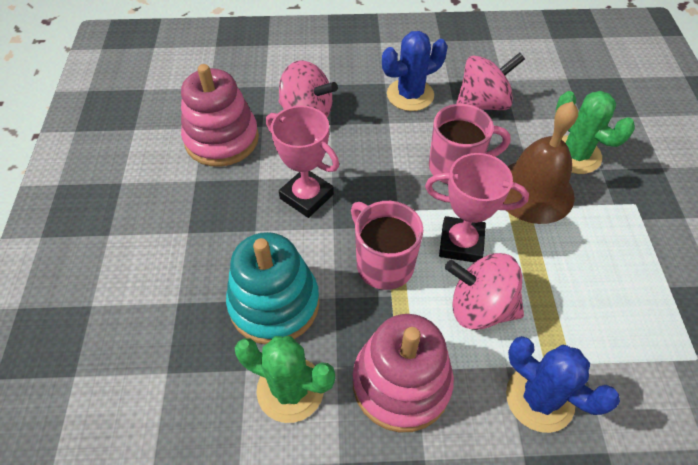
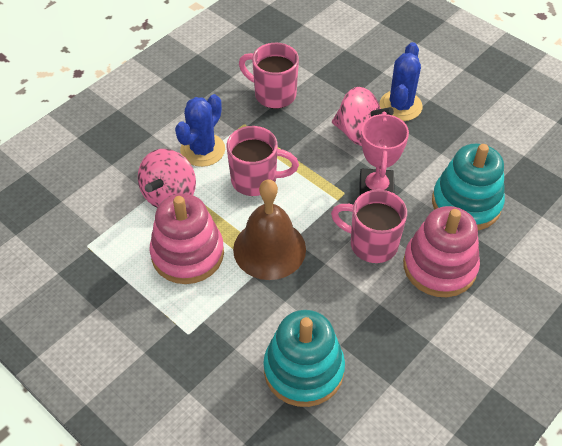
green cactus: 2 -> 0
pink mug: 2 -> 3
pink spinning top: 3 -> 2
pink trophy: 2 -> 1
turquoise stacking toy: 1 -> 2

